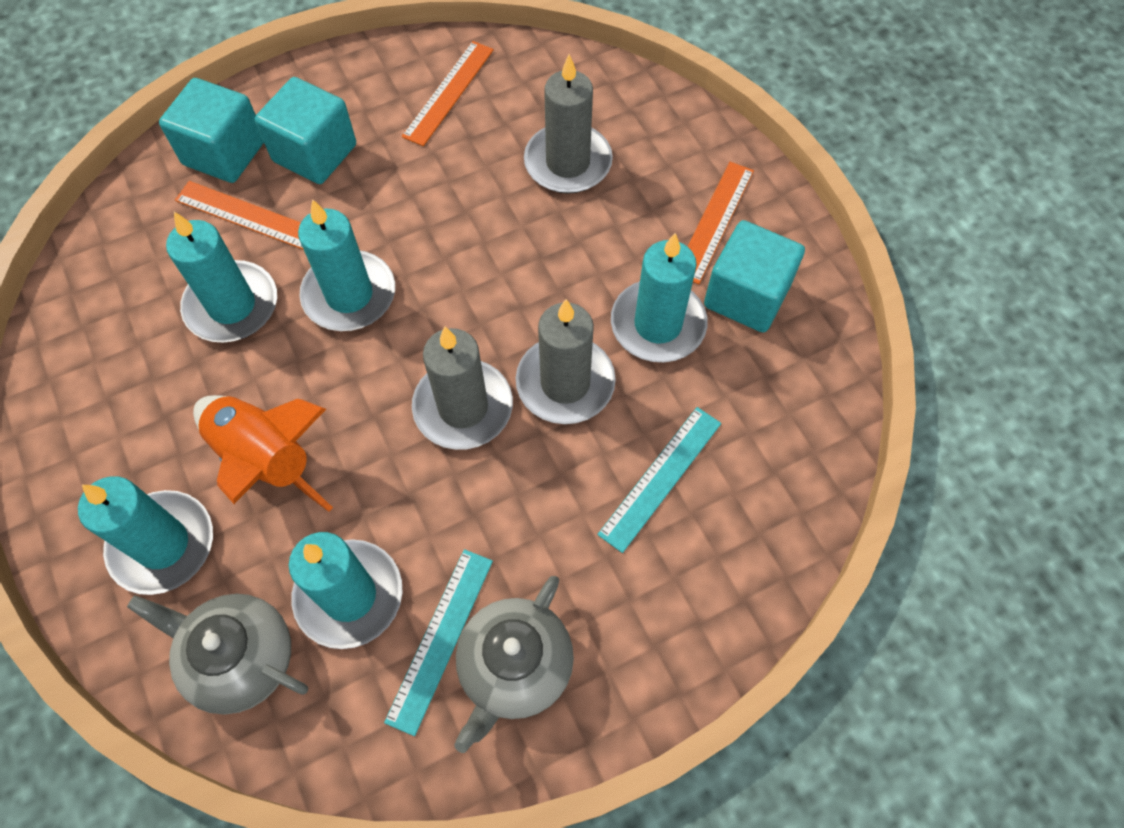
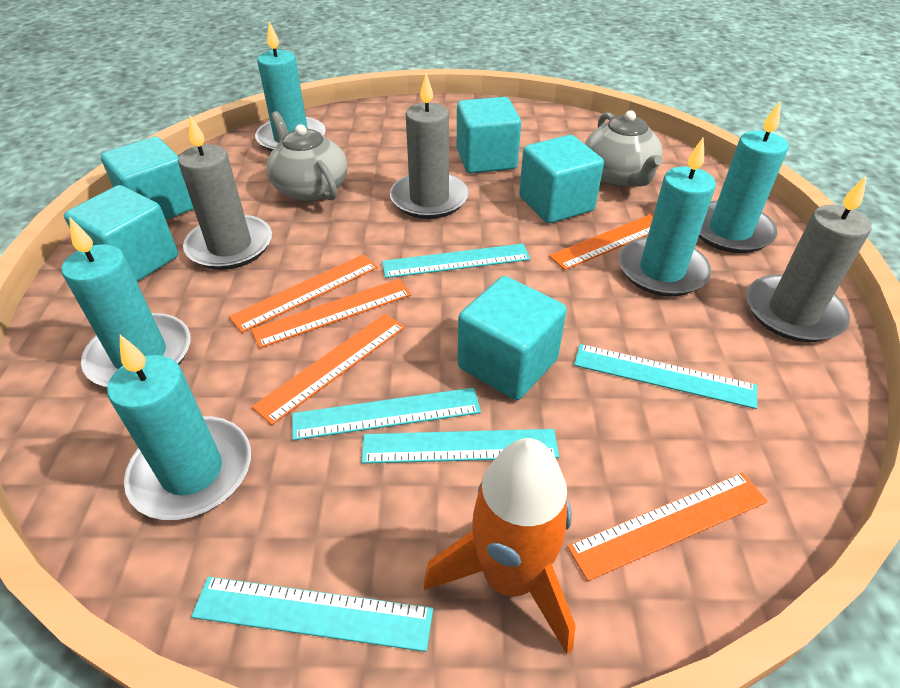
orange ruler: 3 -> 5
turquoise cube: 3 -> 5
turquoise ruler: 2 -> 5

